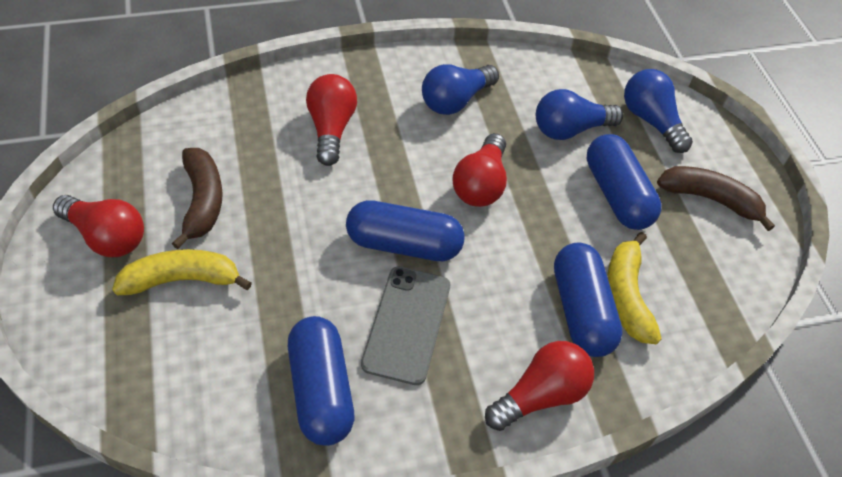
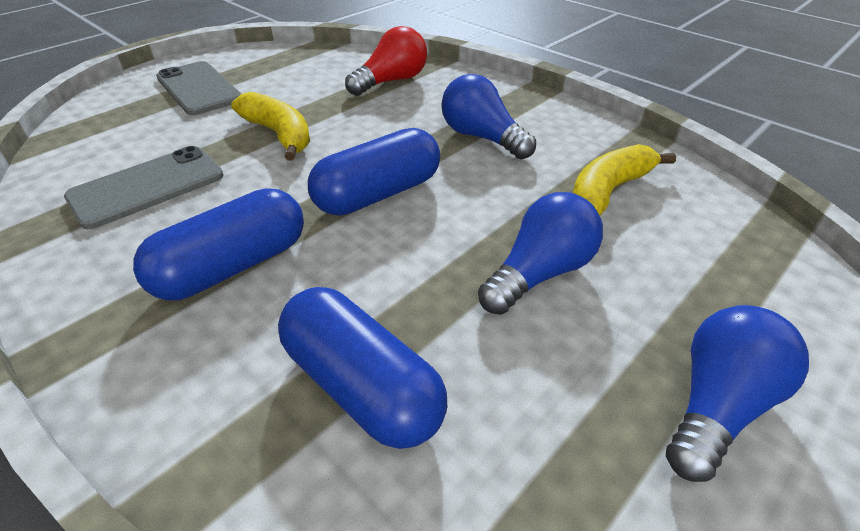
blue capsule: 4 -> 3
brown banana: 2 -> 0
grey phone: 1 -> 2
red light bulb: 4 -> 1

